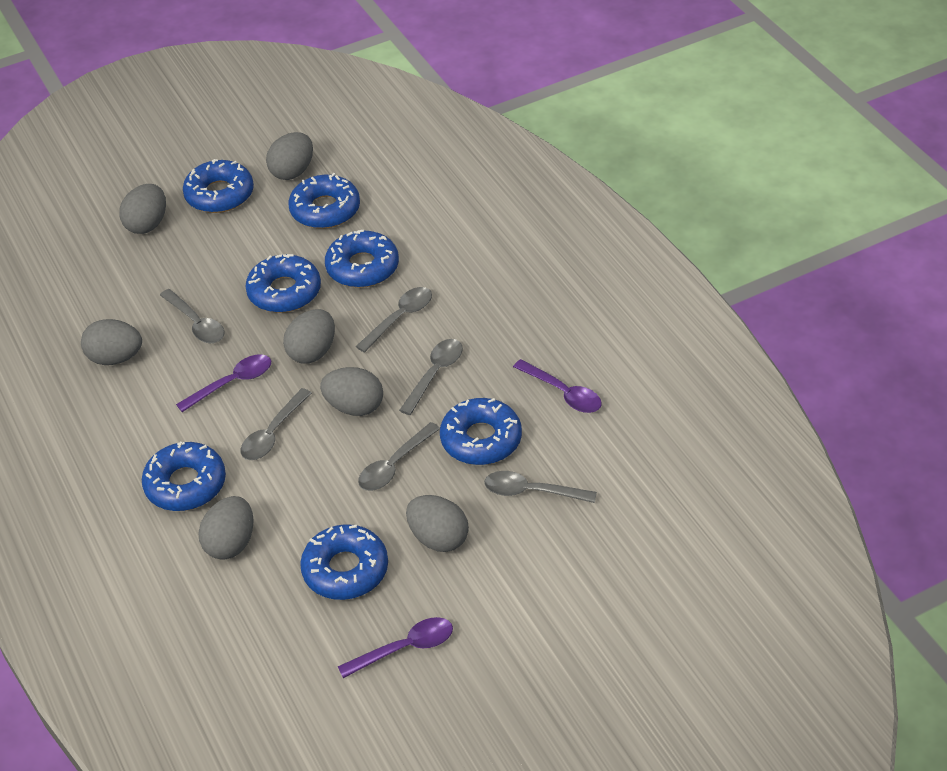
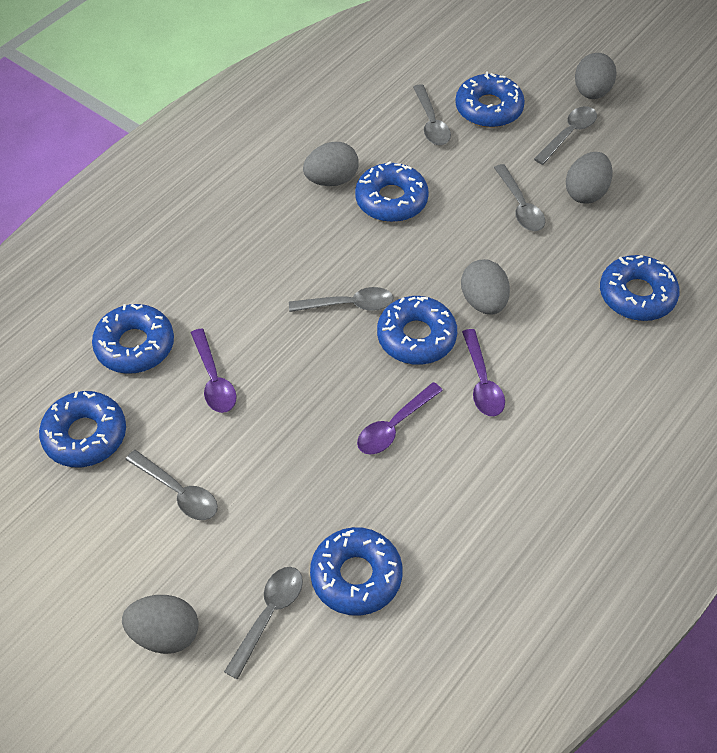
grey egg: 7 -> 5

